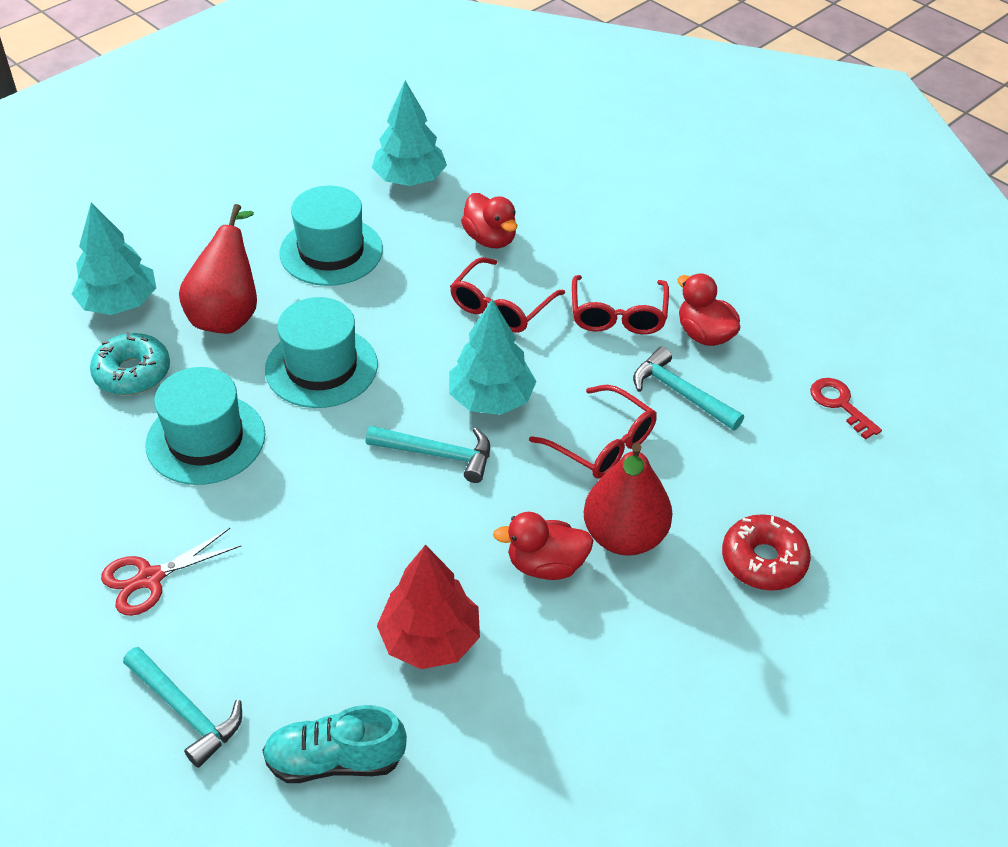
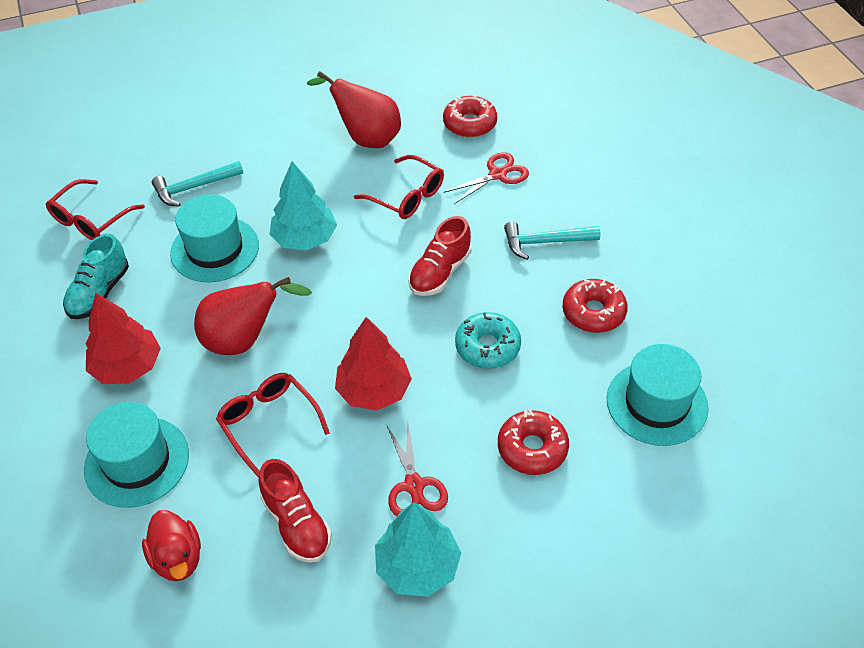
red donut: 1 -> 3
red duck: 3 -> 1
red key: 1 -> 0
red scissors: 1 -> 2
red shoe: 0 -> 2
red tree: 1 -> 2
turquoise hammer: 3 -> 2
turquoise tree: 3 -> 2

